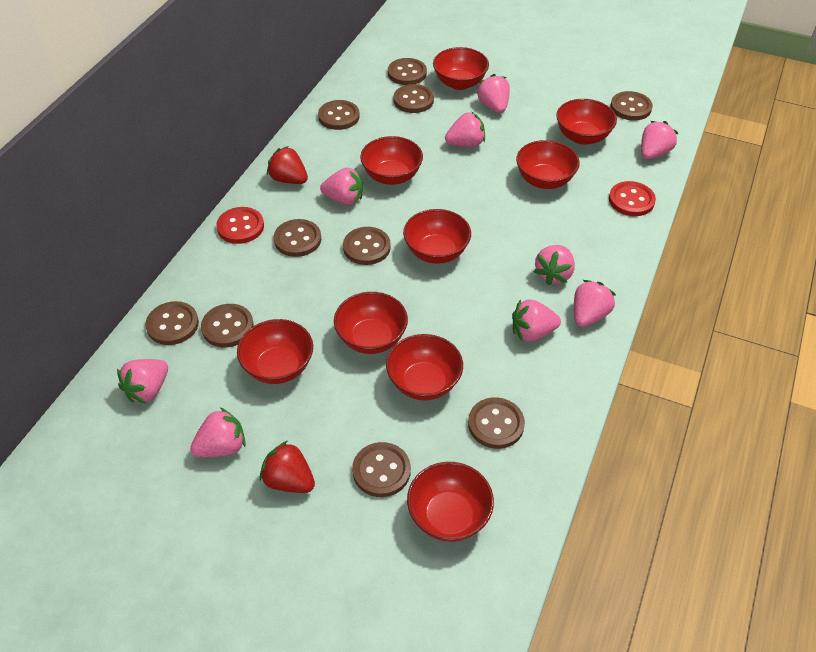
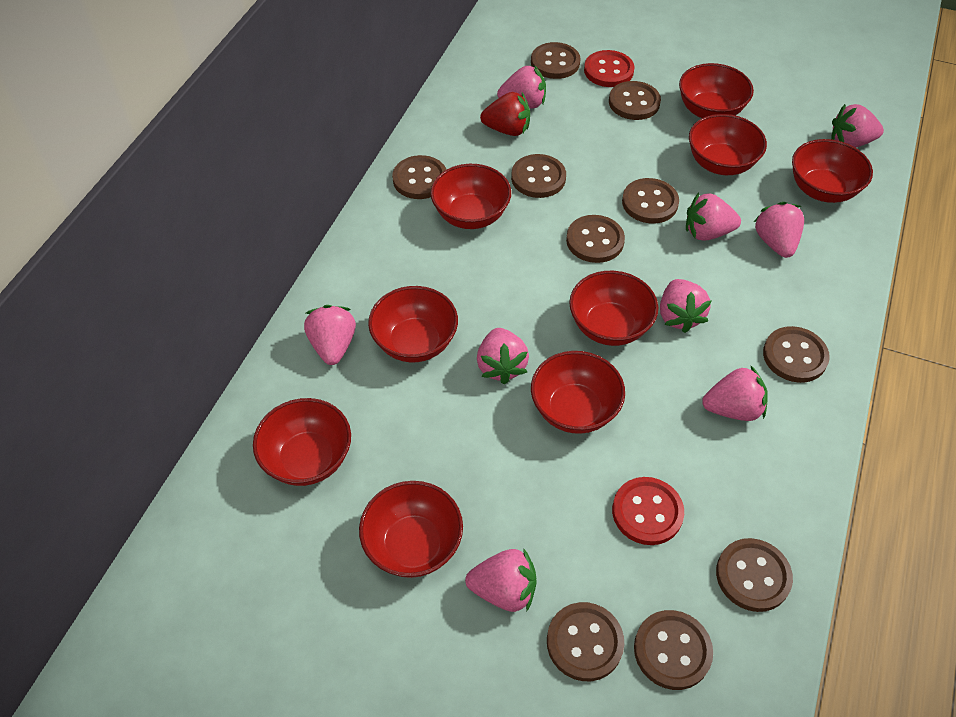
red strawberry: 2 -> 1

